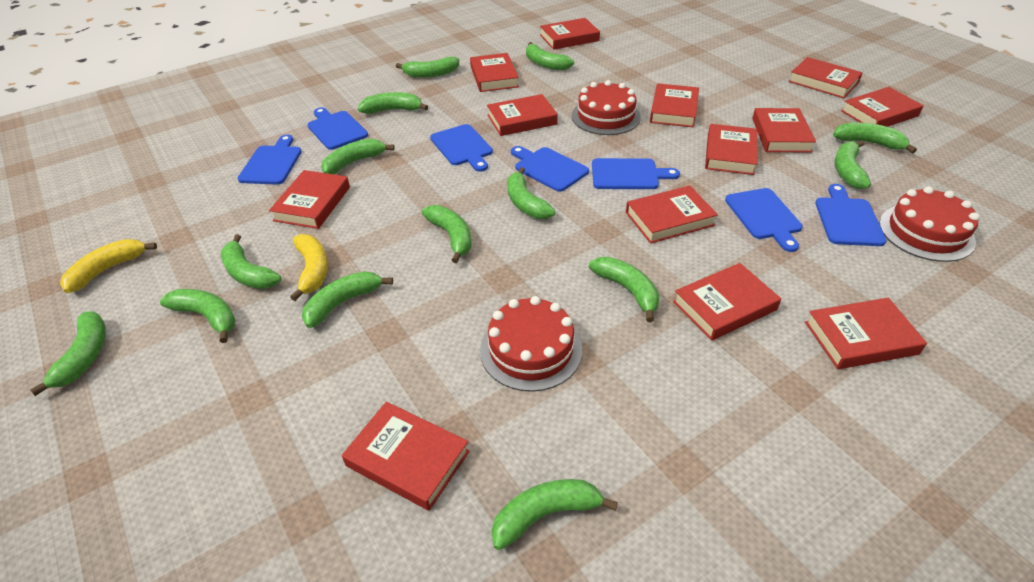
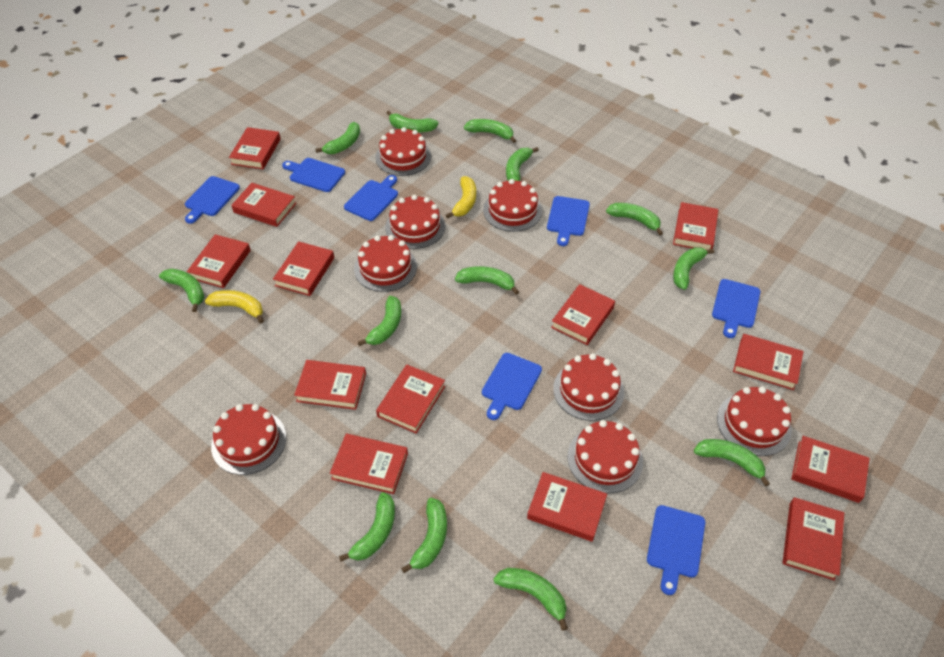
green banana: 14 -> 13
red cake: 3 -> 8

